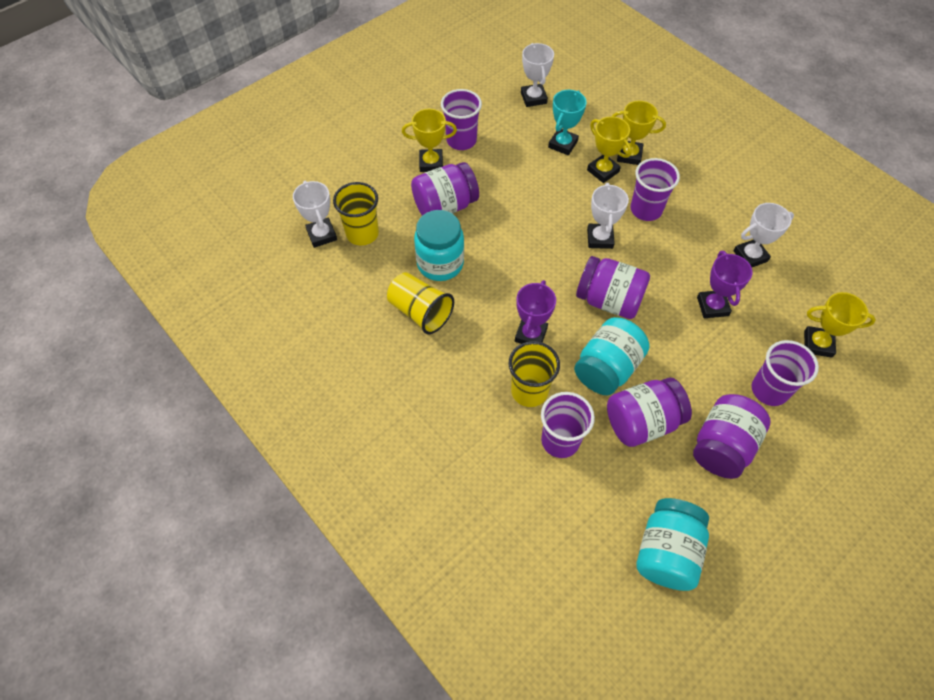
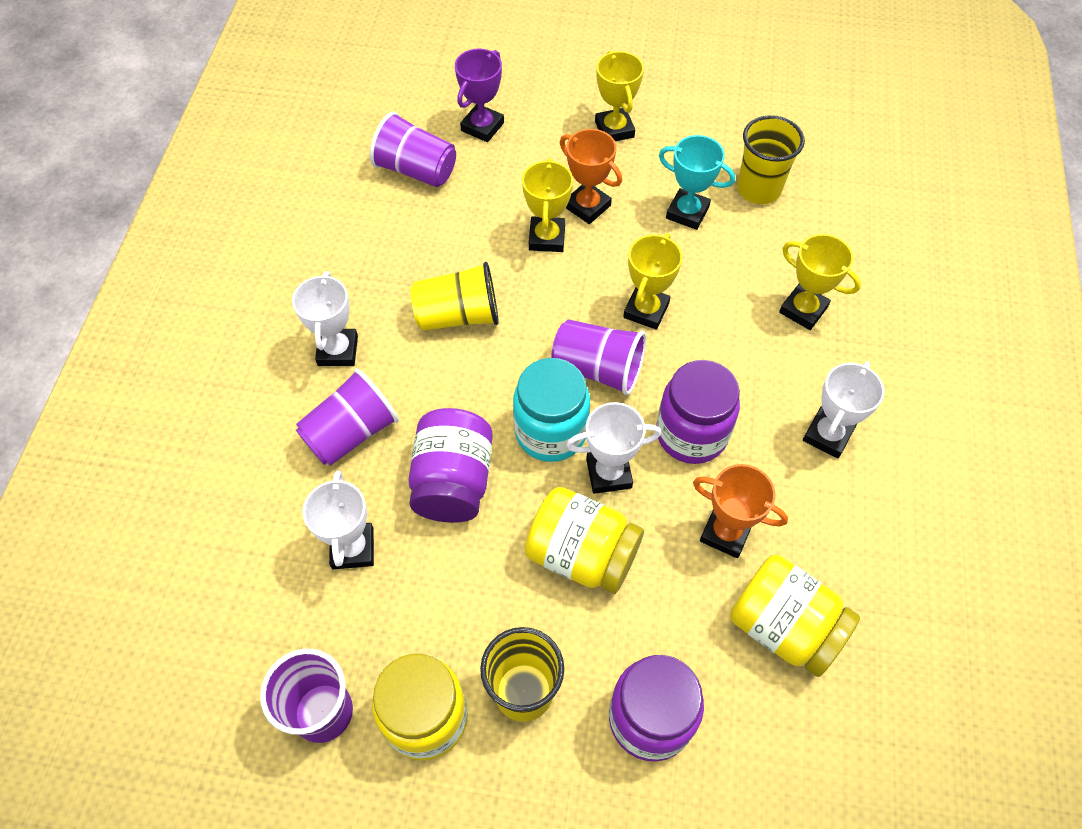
orange trophy: 0 -> 2
purple jar: 4 -> 3
purple trophy: 2 -> 1
turquoise jar: 3 -> 1
yellow jar: 0 -> 3

